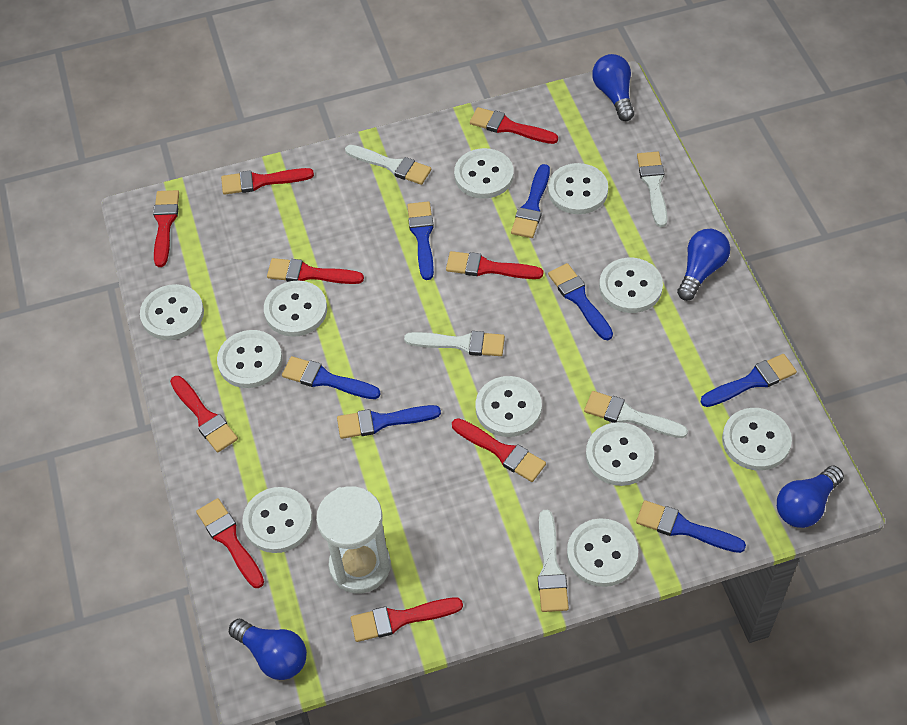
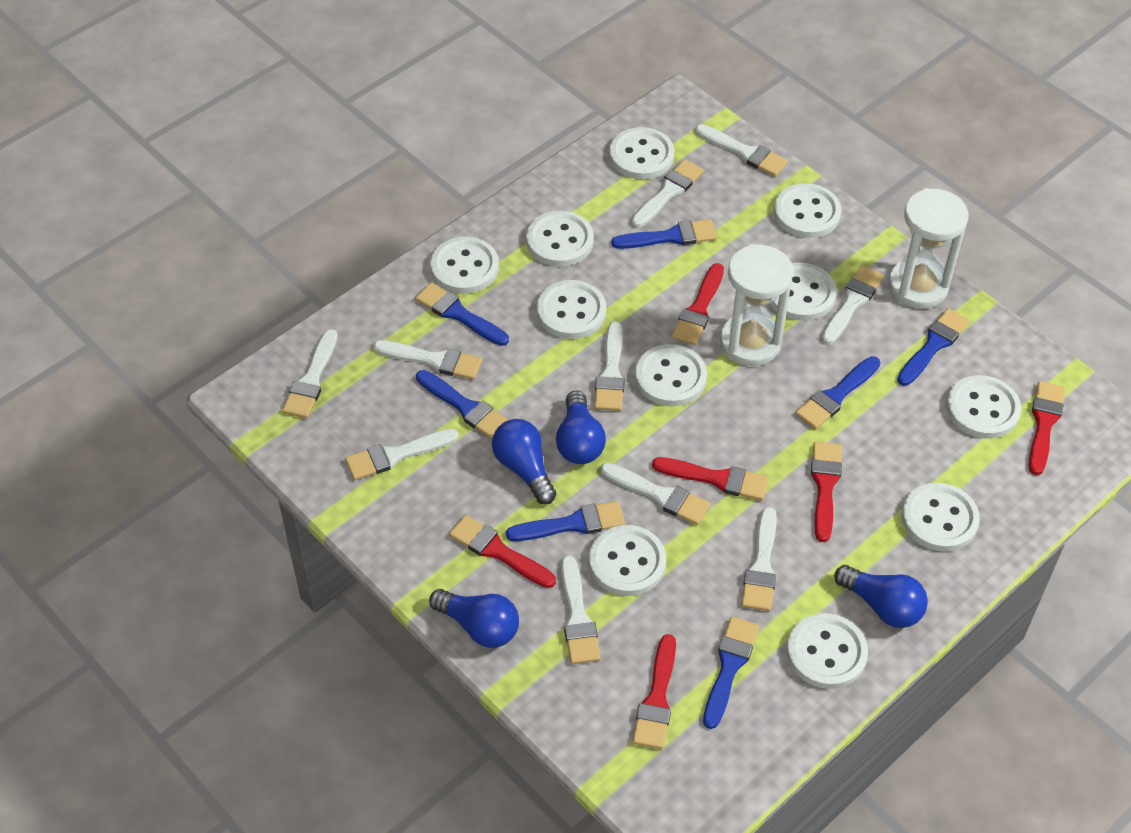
red brush: 9 -> 6
white brush: 5 -> 10
white hourglass: 1 -> 2

